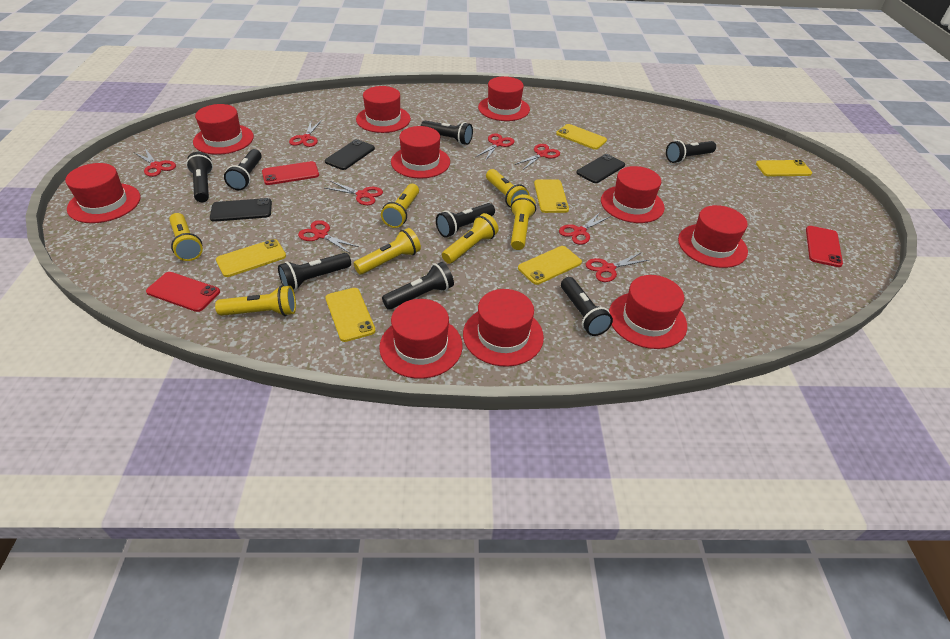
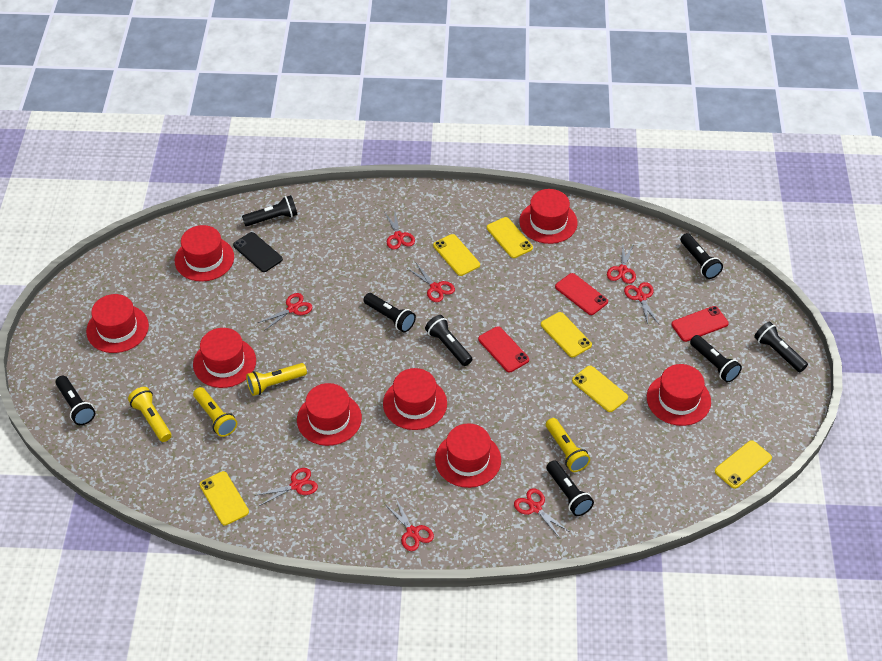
black phone: 3 -> 1
red hat: 10 -> 8
yellow flashlight: 7 -> 4

